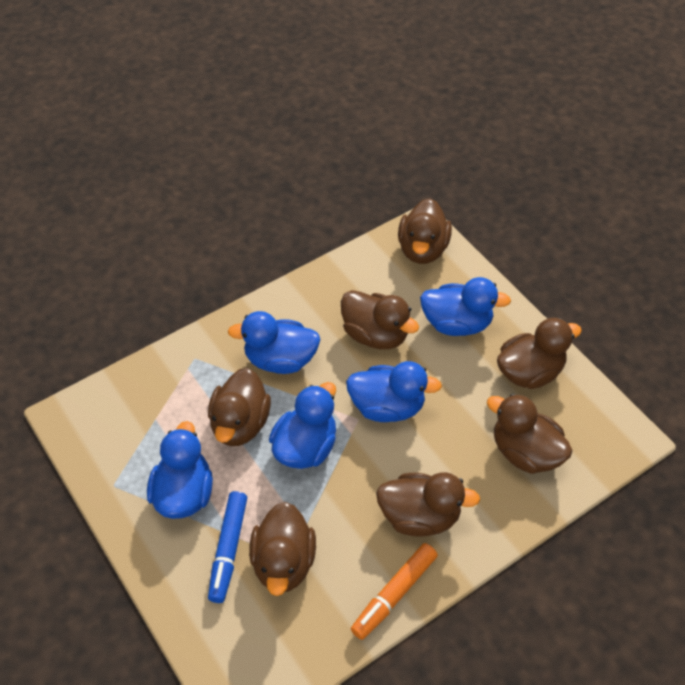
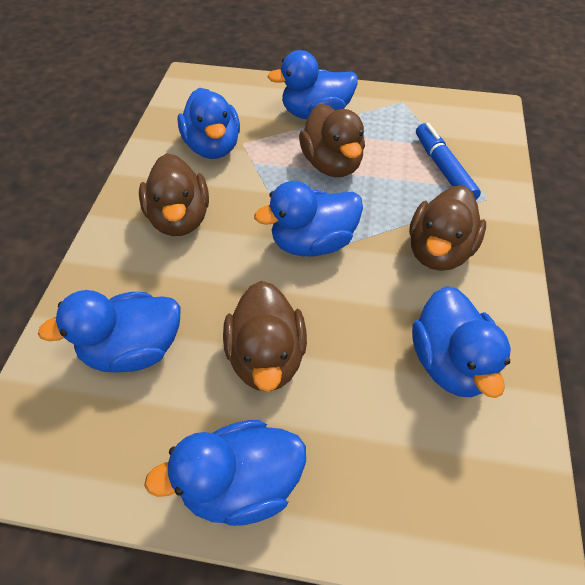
blue duck: 5 -> 6
brown duck: 7 -> 4
orange marker: 1 -> 0

